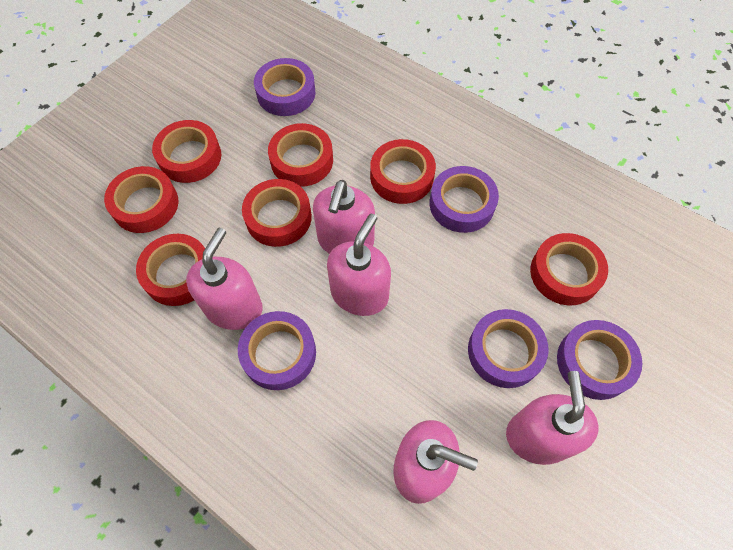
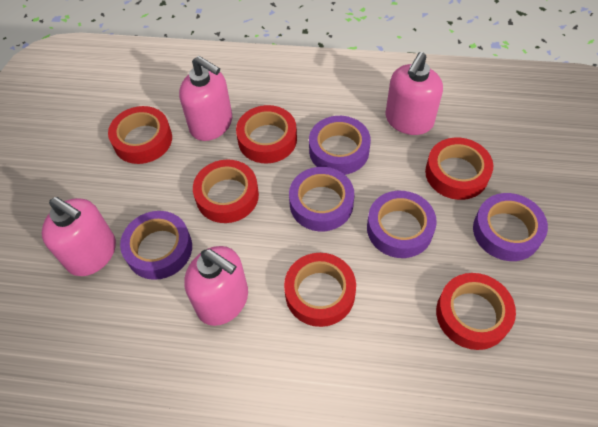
pink soap dispenser: 5 -> 4
red tape: 7 -> 6

